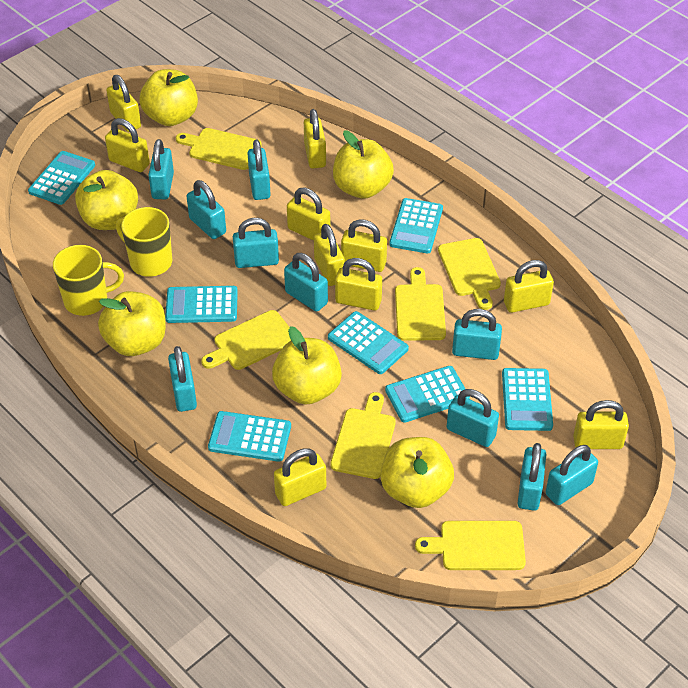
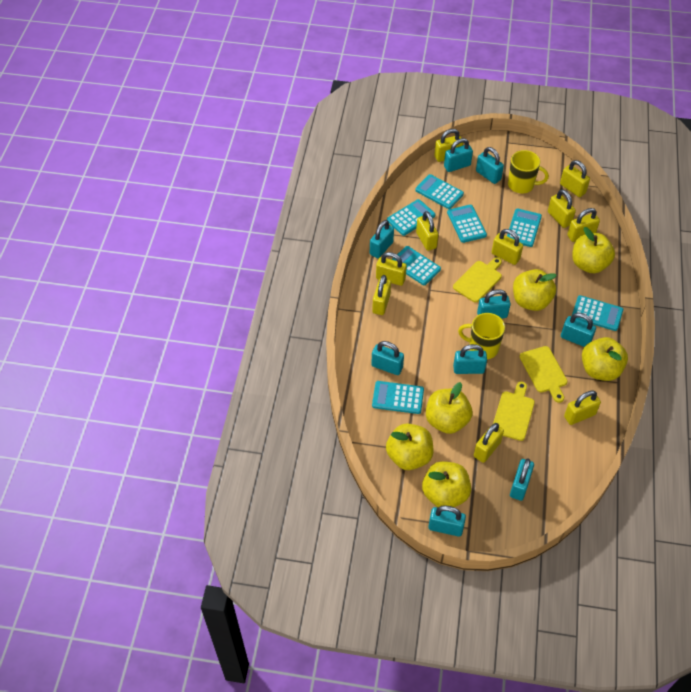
turquoise padlock: 10 -> 9
yellow cutting board: 6 -> 3

